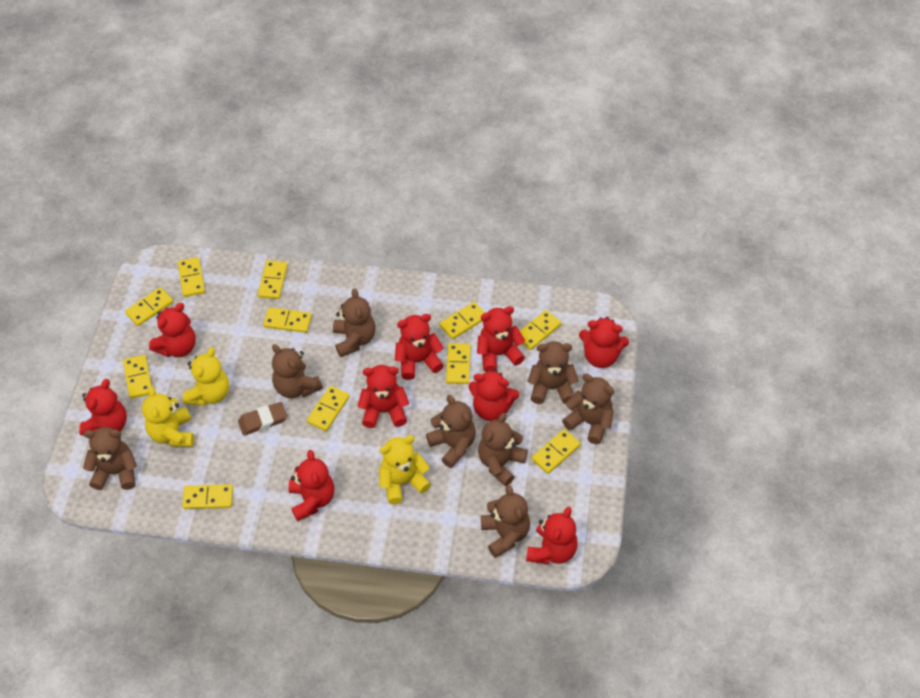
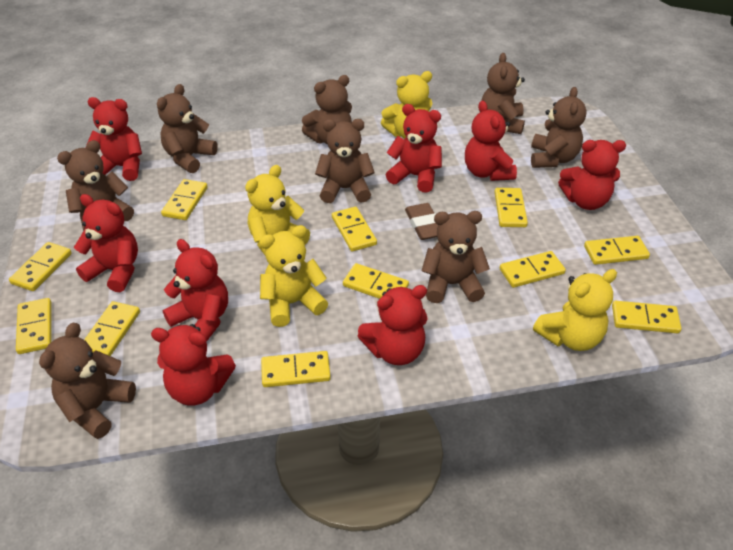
red teddy bear: 9 -> 8
yellow teddy bear: 3 -> 4

